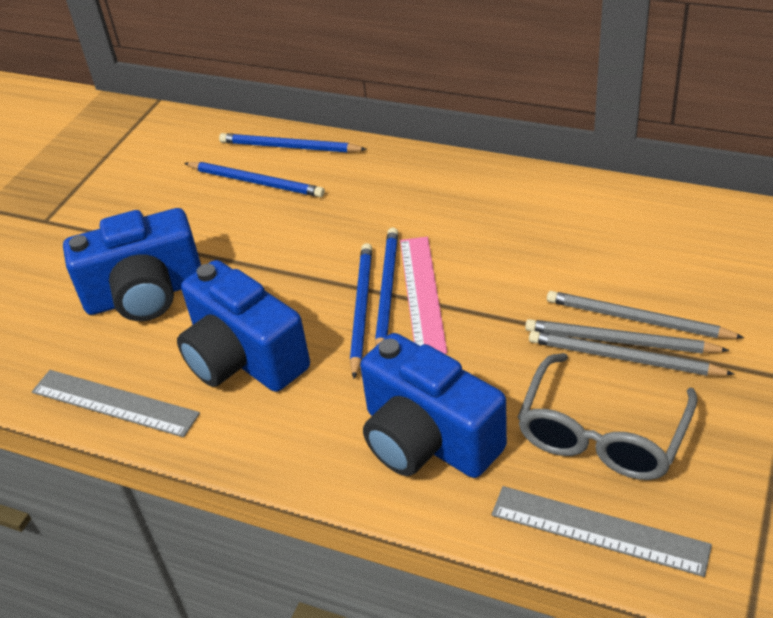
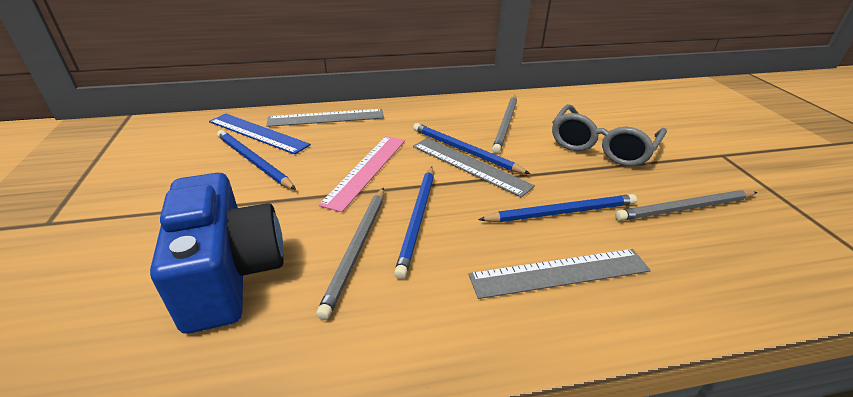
blue camera: 3 -> 1
blue ruler: 0 -> 1
grey ruler: 2 -> 3

